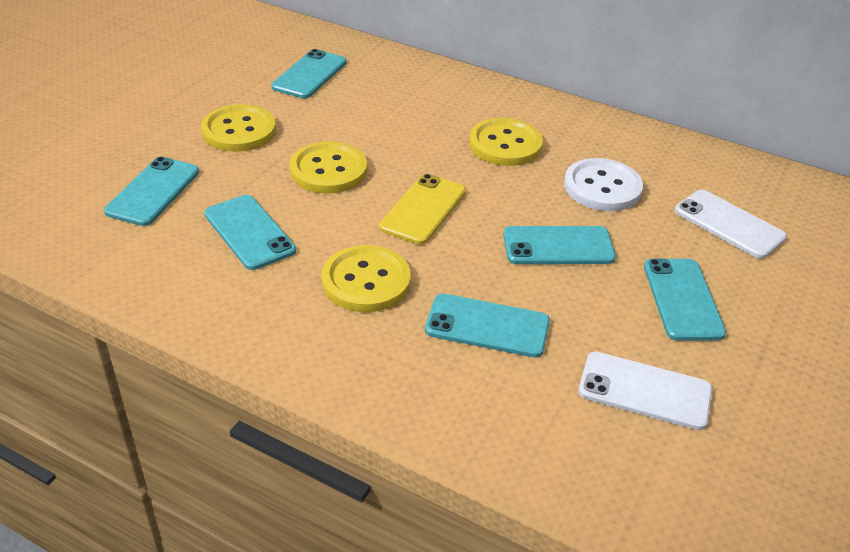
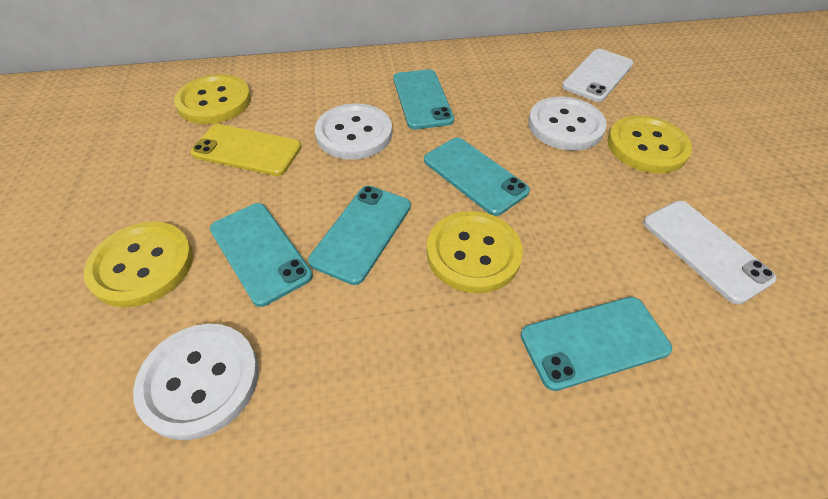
turquoise phone: 6 -> 5
white button: 1 -> 3

